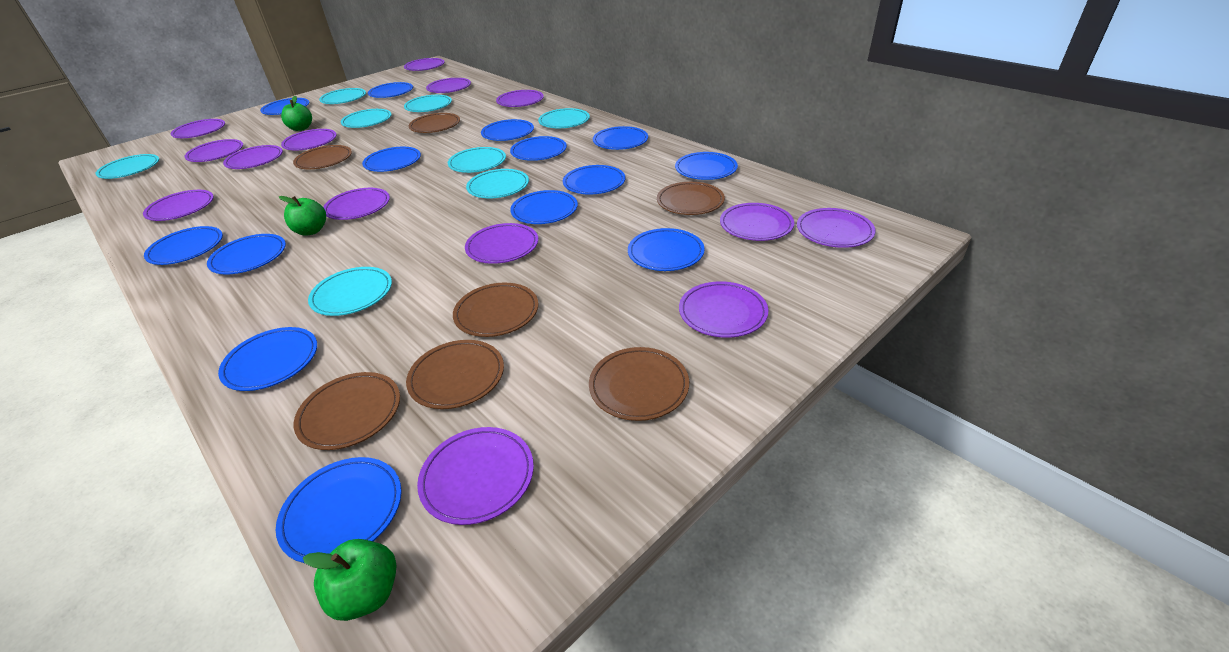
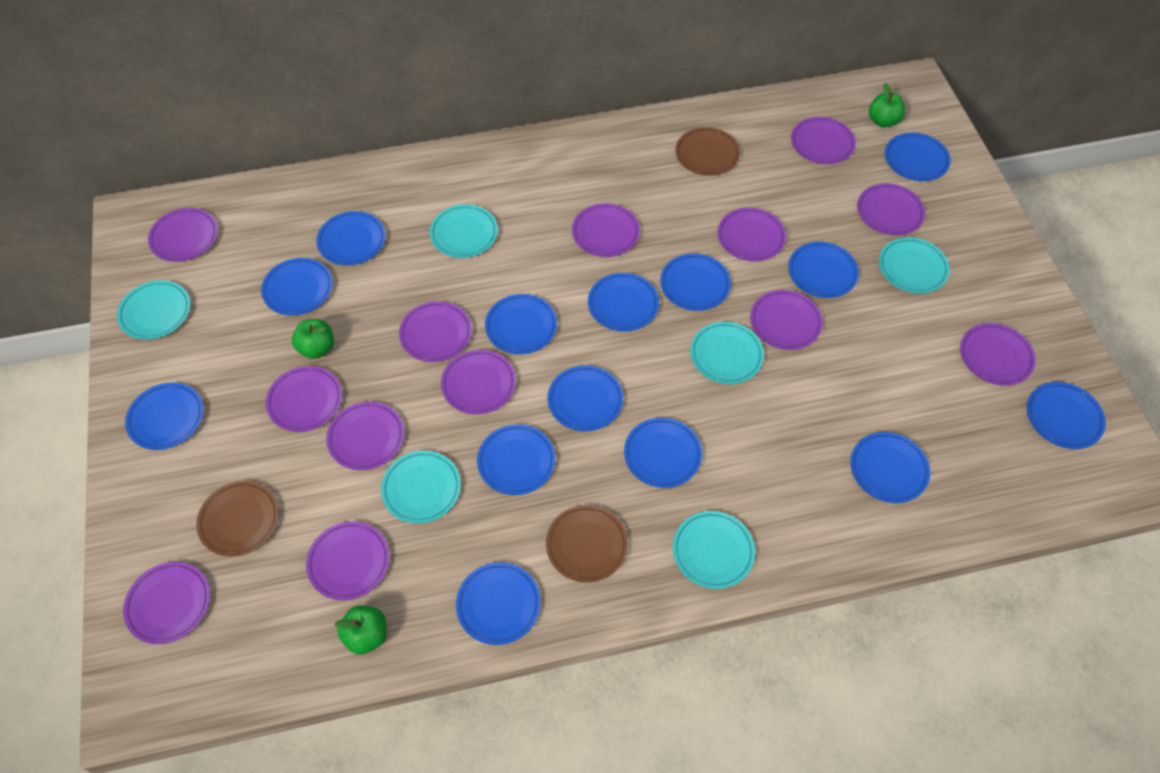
brown plate: 7 -> 3
purple plate: 14 -> 13
turquoise plate: 8 -> 6

